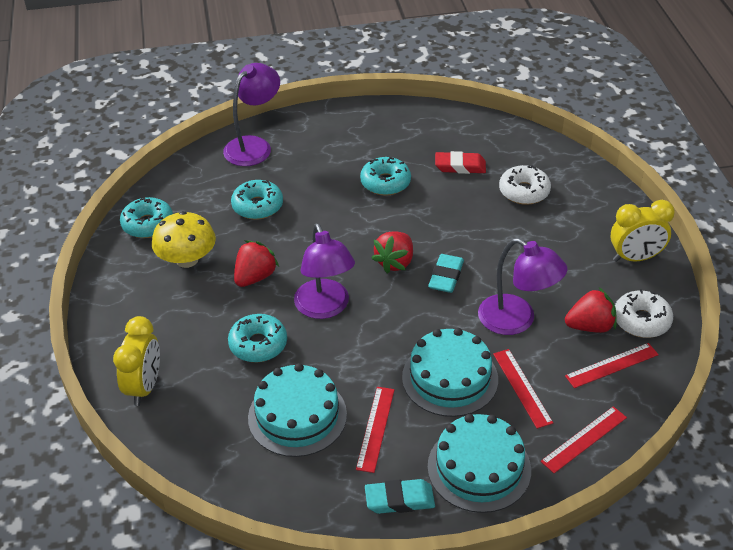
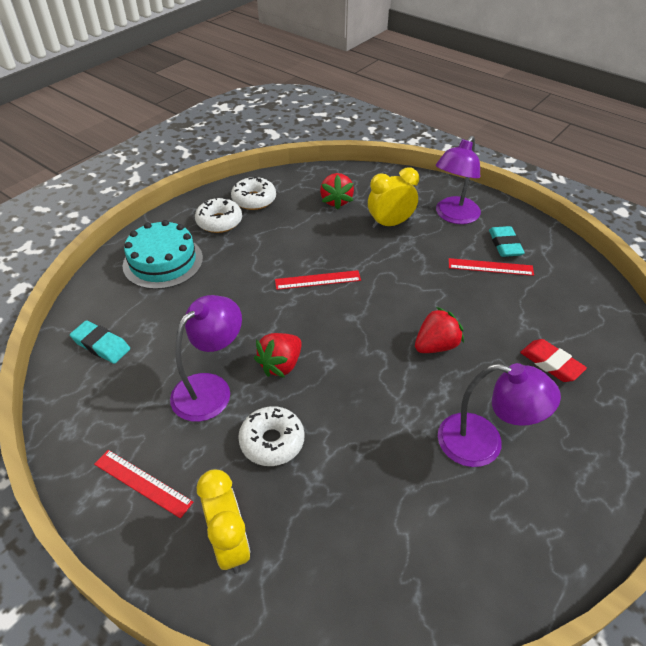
red ruler: 4 -> 3
turquoise cake: 3 -> 1
turquoise donut: 4 -> 0
white donut: 2 -> 3
yellow mushroom: 1 -> 0

